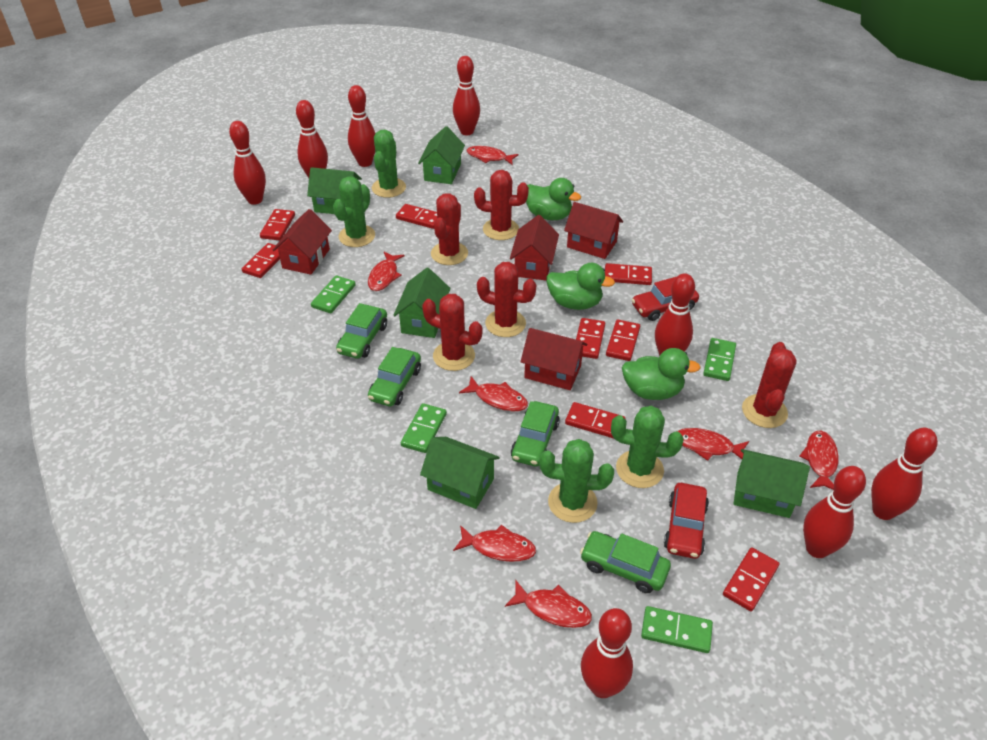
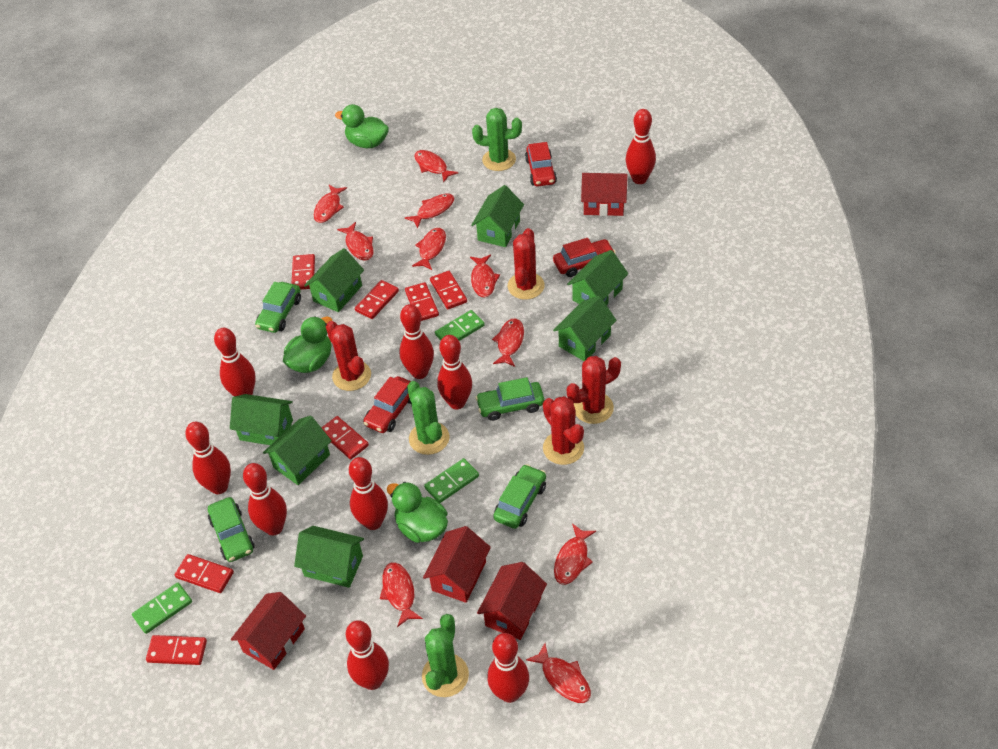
green cactus: 4 -> 3
green domino: 4 -> 3
green house: 5 -> 7
red bowling pin: 8 -> 9
red cactus: 5 -> 4
red car: 2 -> 3
red domino: 8 -> 7
red fish: 7 -> 10

